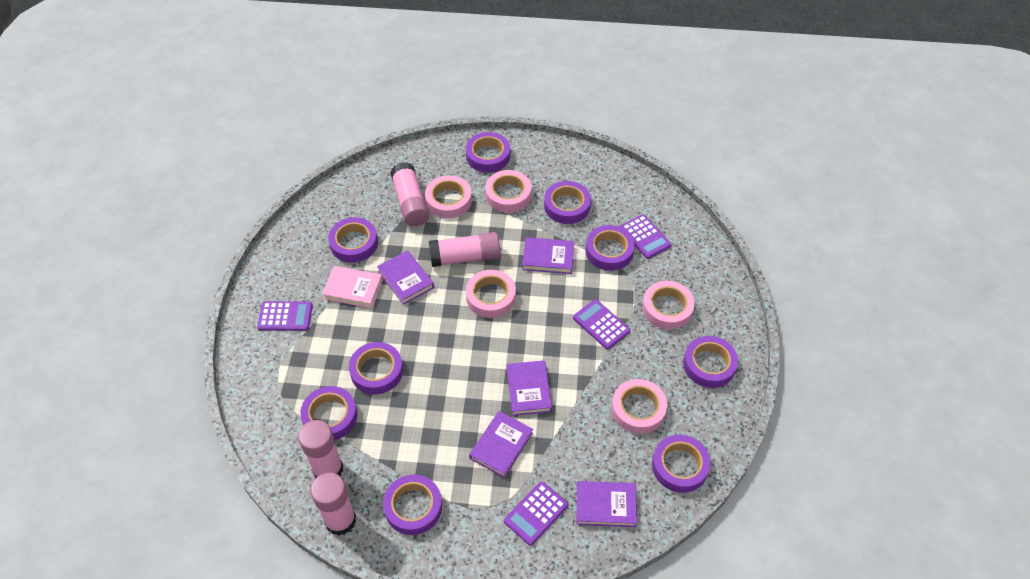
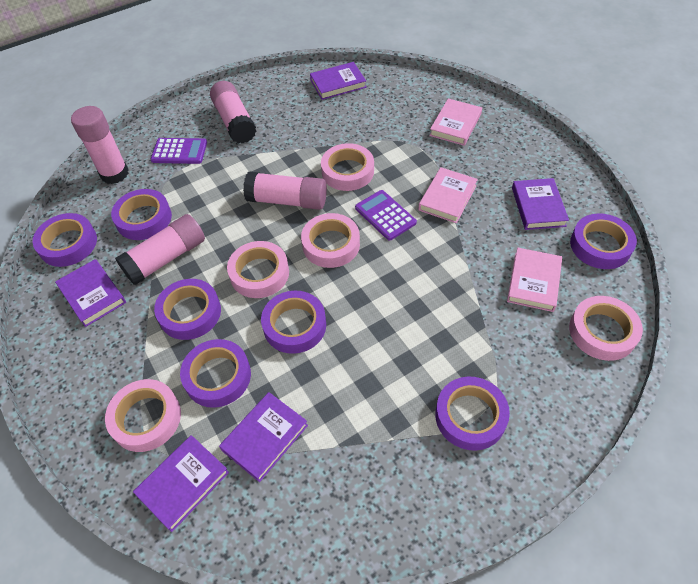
pink book: 1 -> 3
purple calculator: 4 -> 2
purple tape: 9 -> 7

